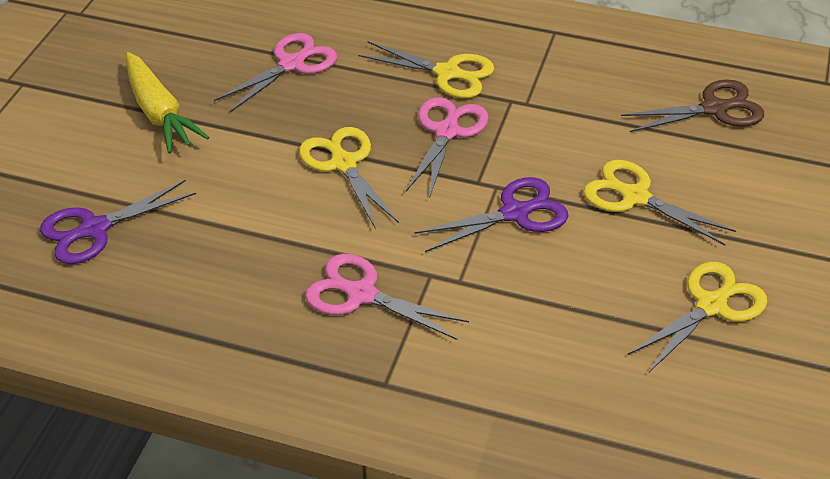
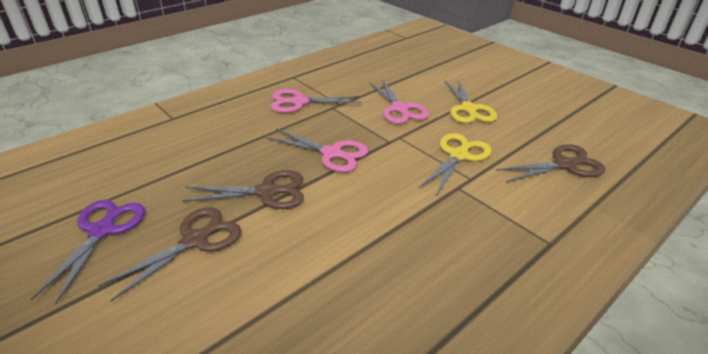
brown scissors: 1 -> 3
purple scissors: 2 -> 1
yellow carrot: 1 -> 0
yellow scissors: 4 -> 2

